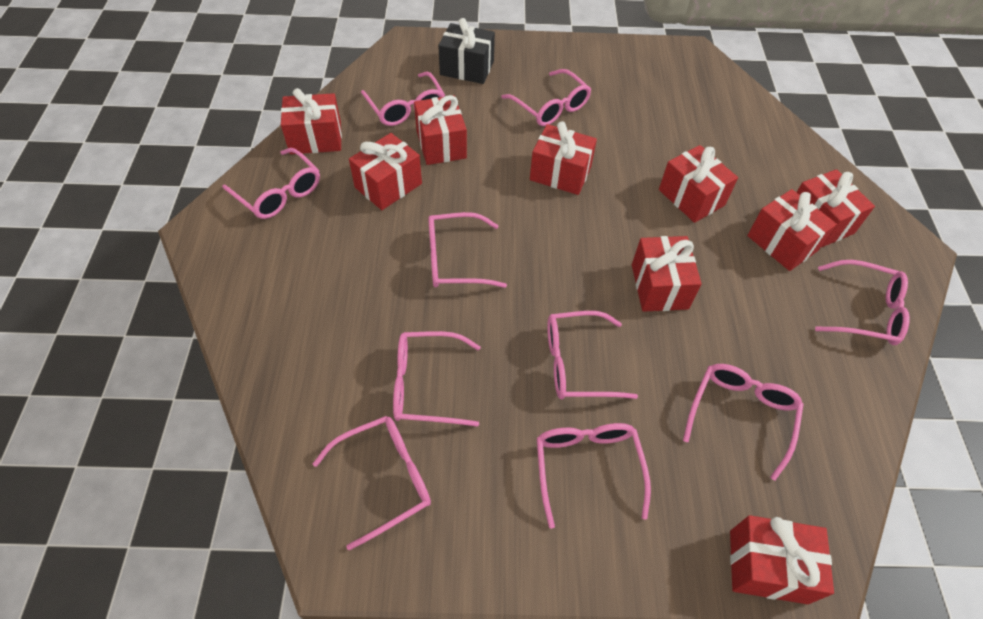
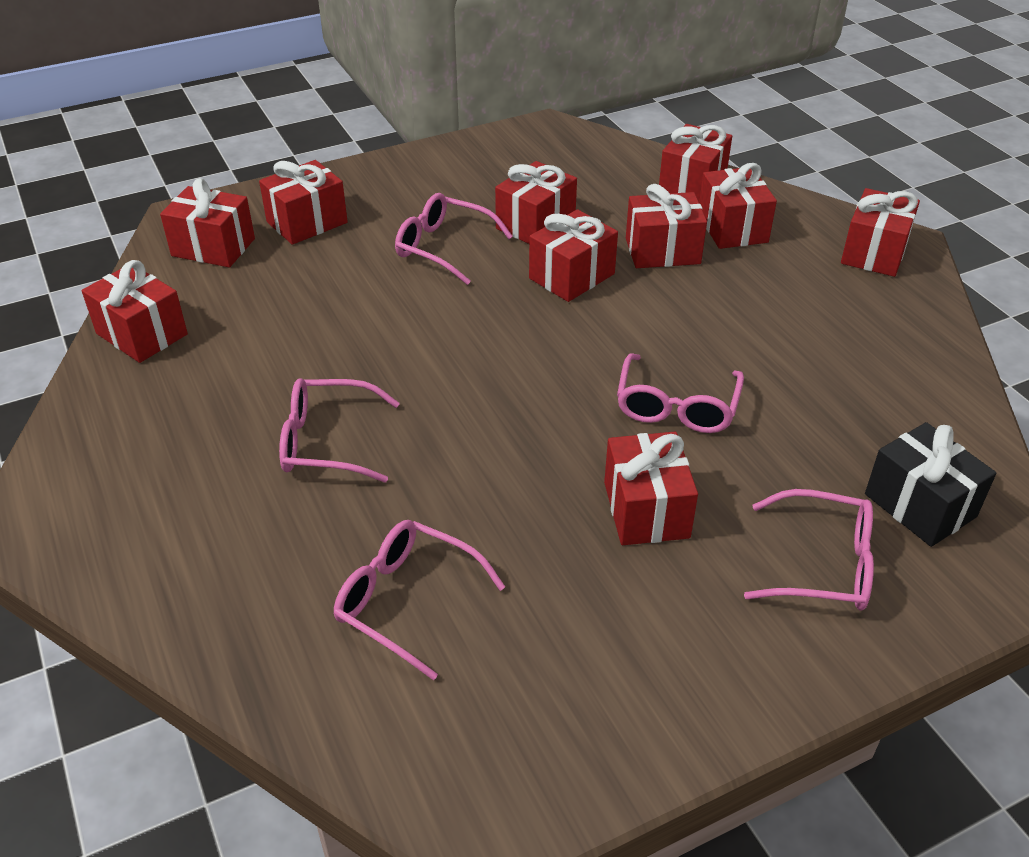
pink glasses: 10 -> 5
red gift: 9 -> 10

